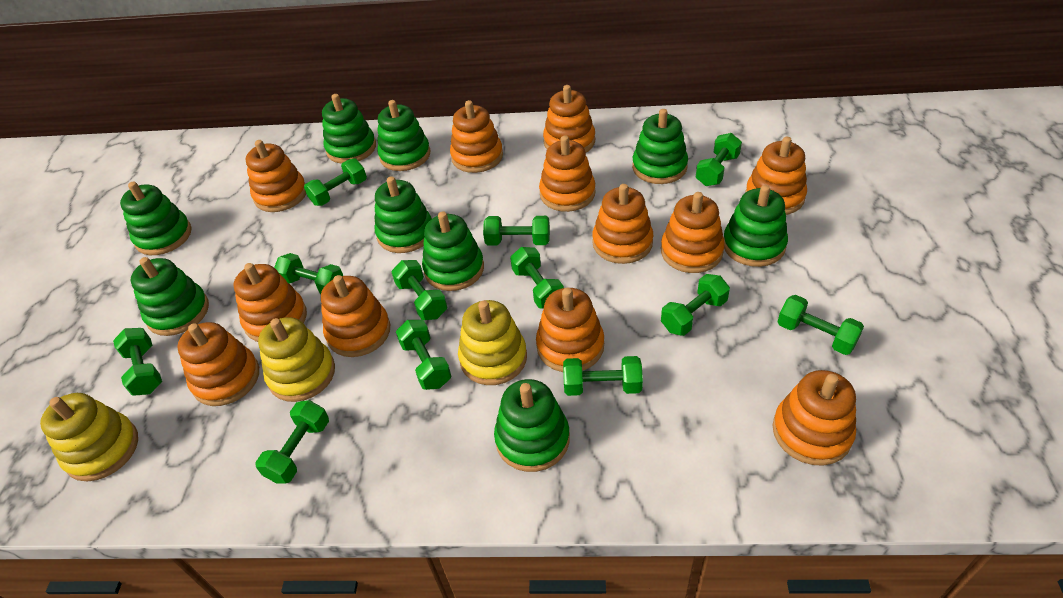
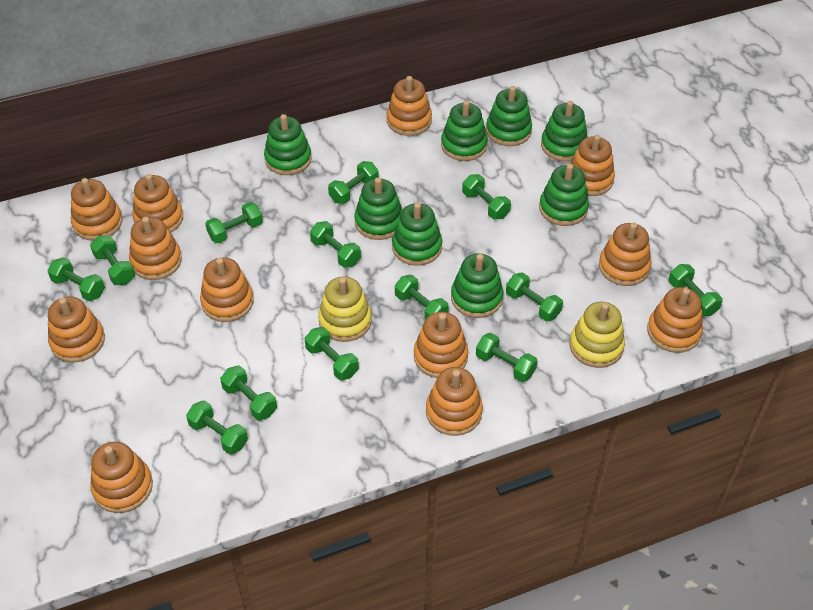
green dumbbell: 12 -> 13
green stacking toy: 9 -> 8
yellow stacking toy: 3 -> 2

